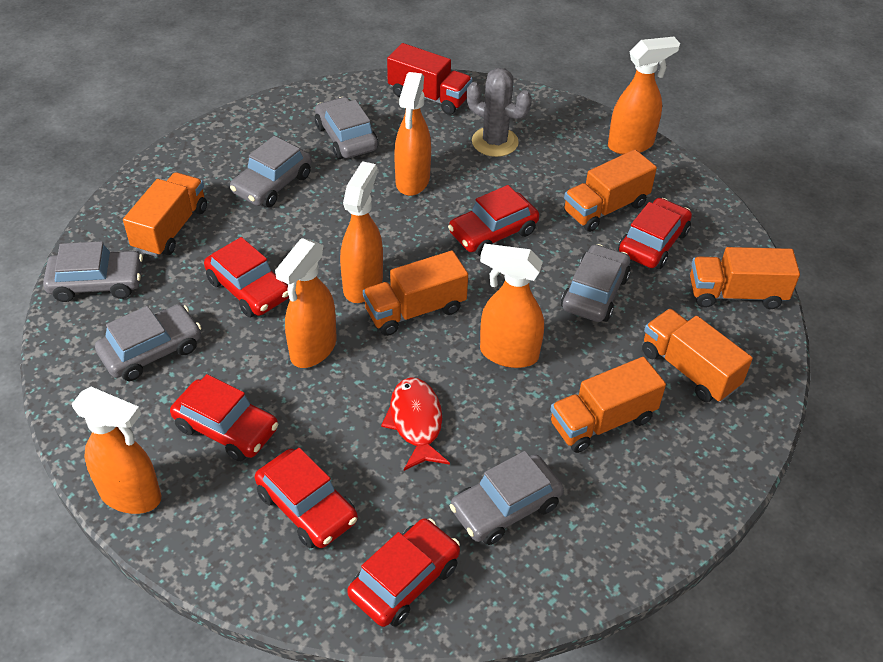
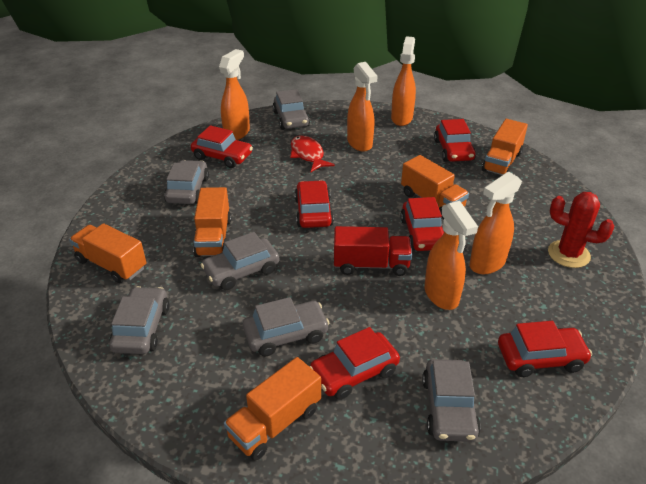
grey cactus: 1 -> 0
orange spray bottle: 6 -> 5
orange truck: 6 -> 5
red cactus: 0 -> 1

